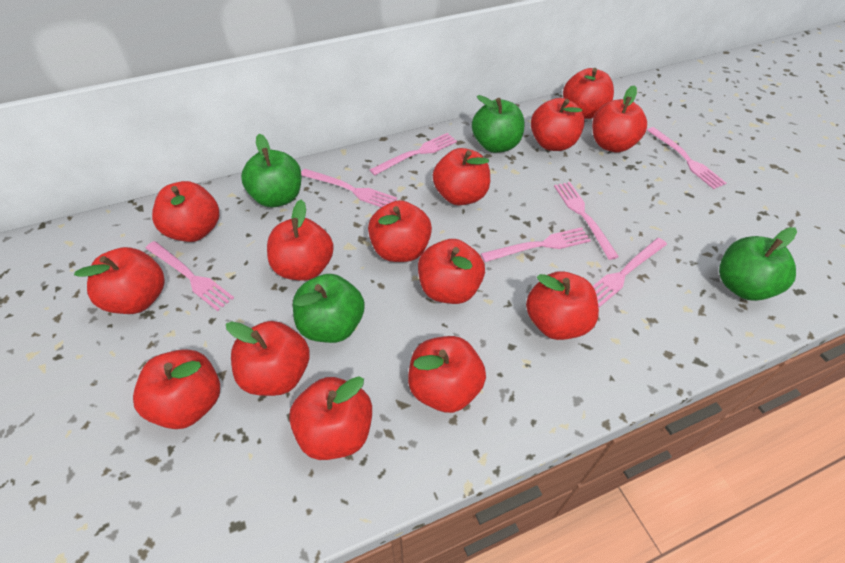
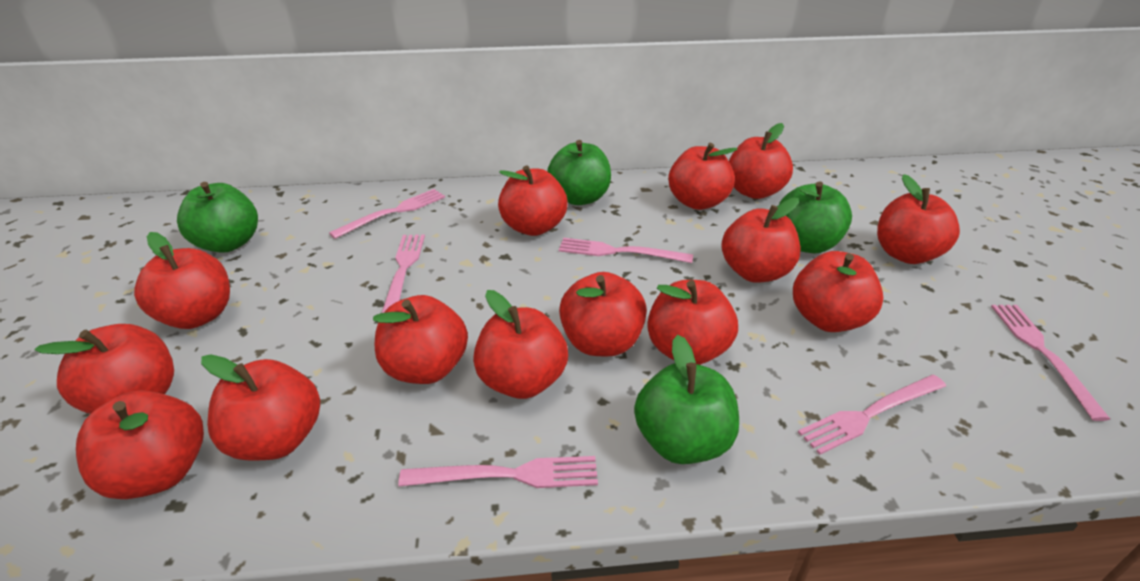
pink fork: 7 -> 6

